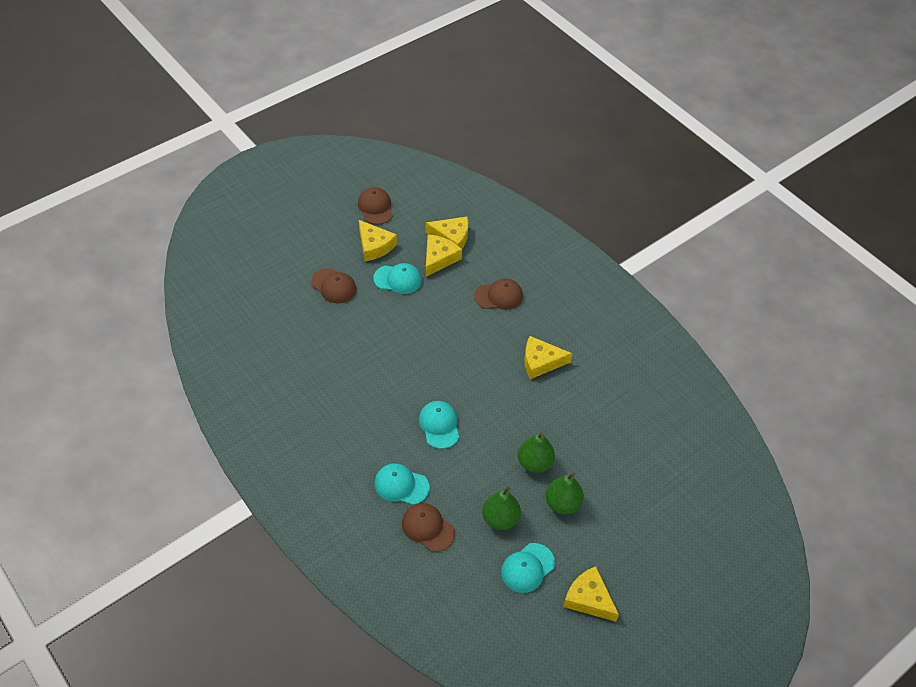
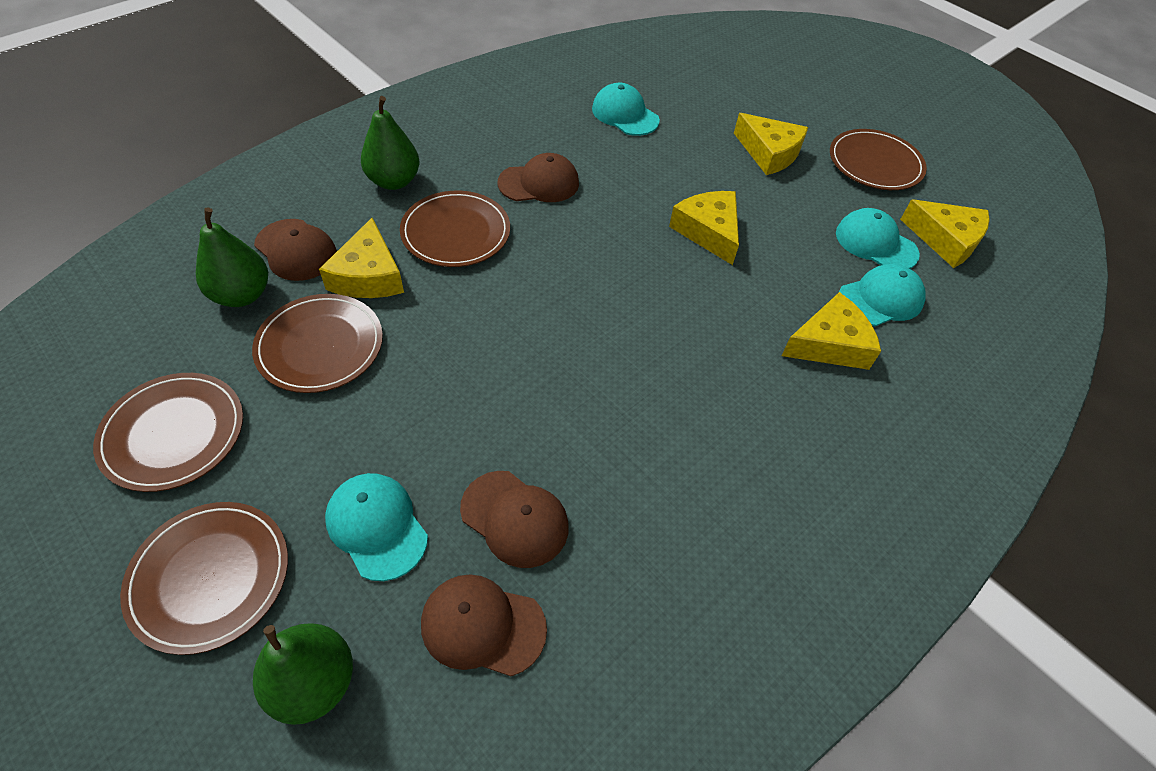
brown plate: 0 -> 5

